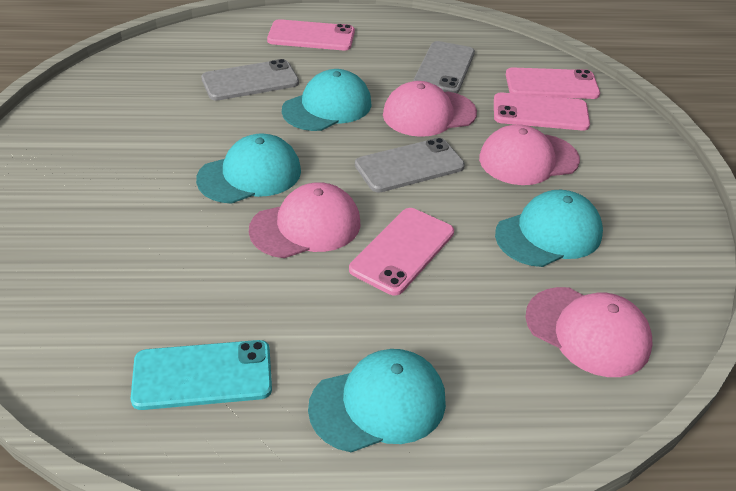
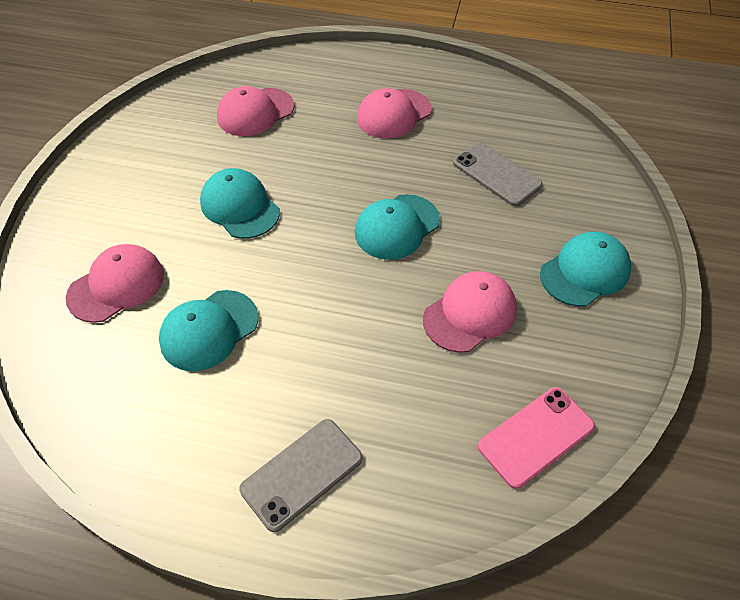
grey phone: 3 -> 2
pink phone: 4 -> 1
turquoise phone: 1 -> 0

